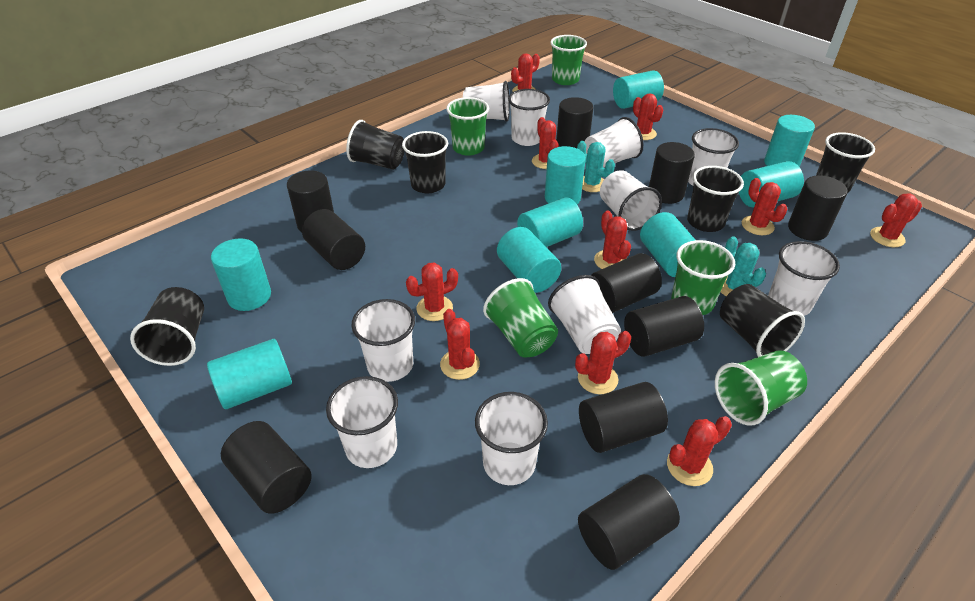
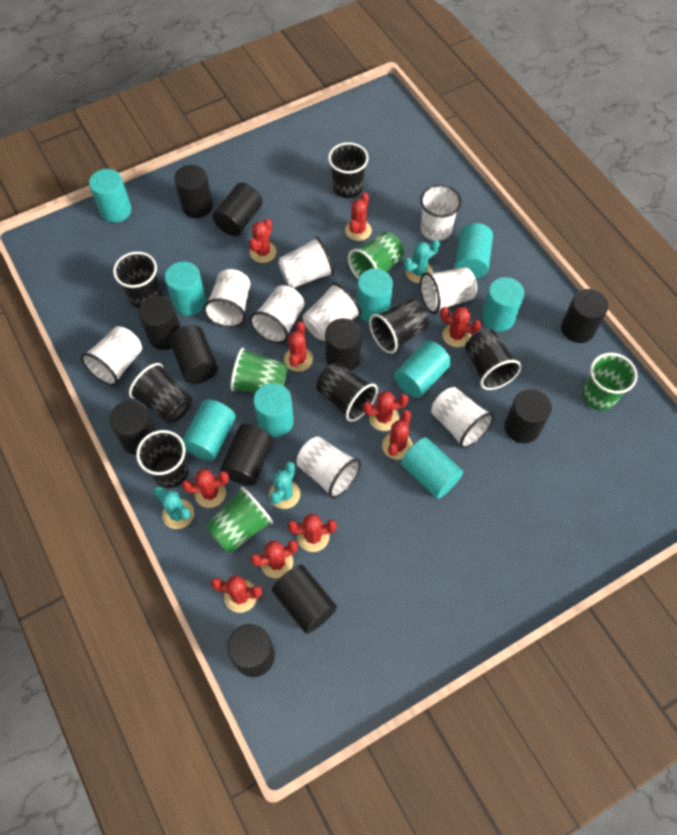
black cup: 6 -> 7
black cylinder: 10 -> 11
green cup: 5 -> 4
turquoise cactus: 2 -> 3
white cup: 10 -> 9

